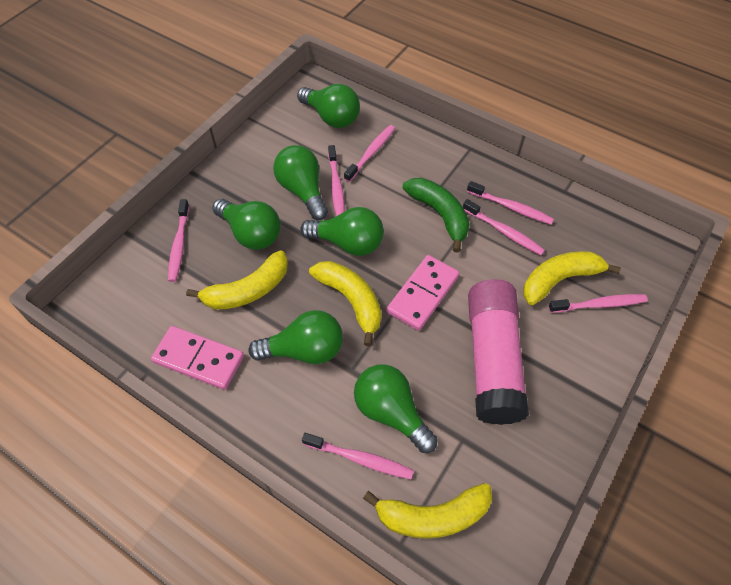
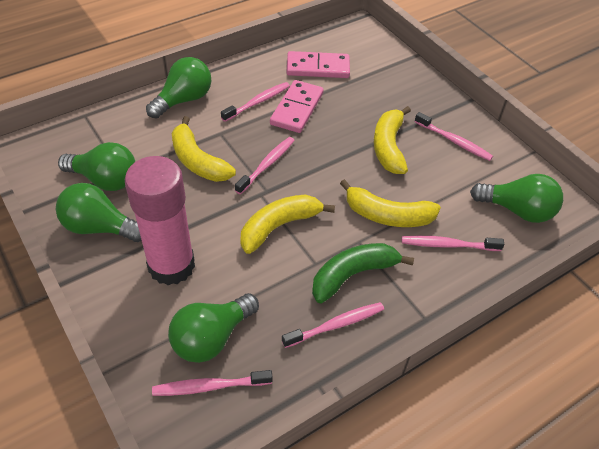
green light bulb: 6 -> 5
pink toothbrush: 7 -> 6

